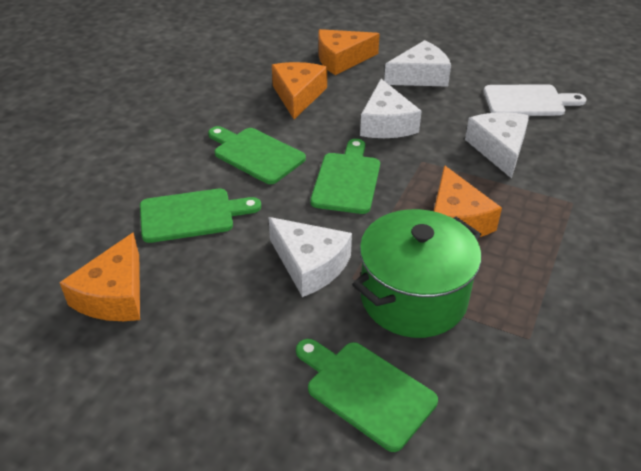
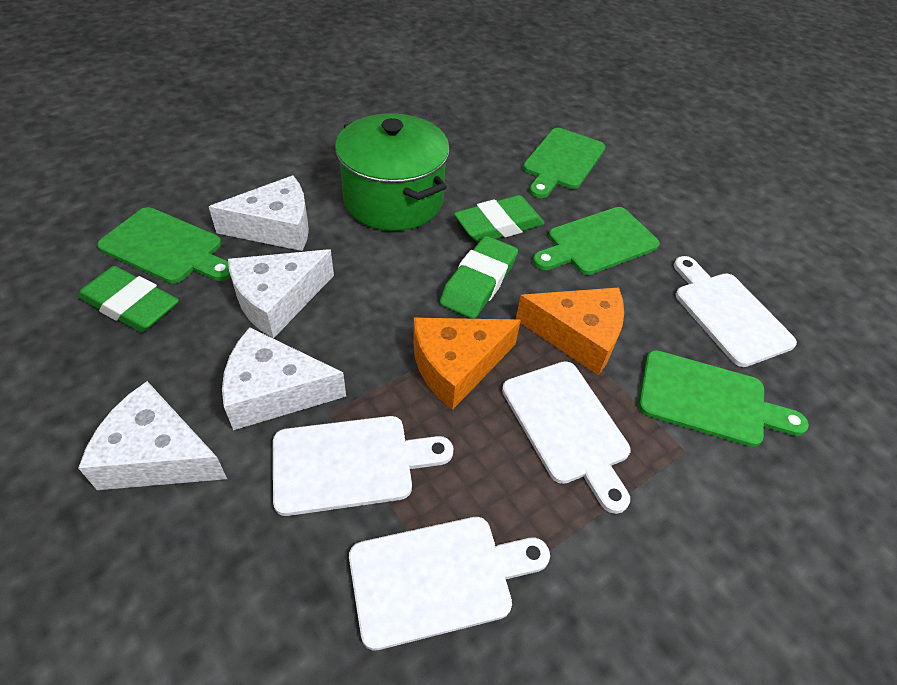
green eraser: 0 -> 3
orange cheese: 4 -> 2
white cutting board: 1 -> 4

